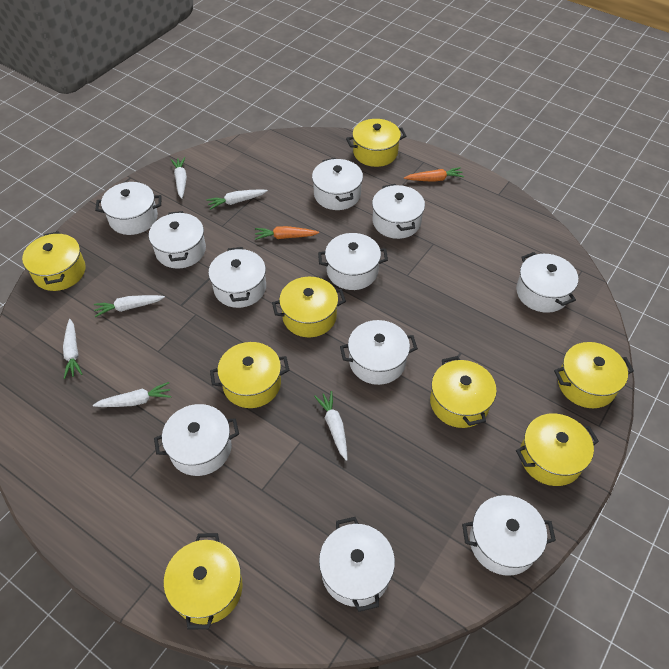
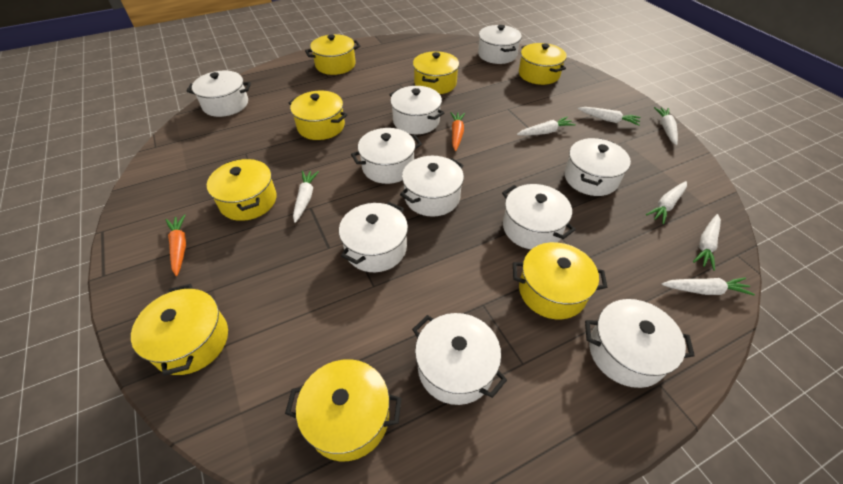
white carrot: 6 -> 7
white pot: 11 -> 10

